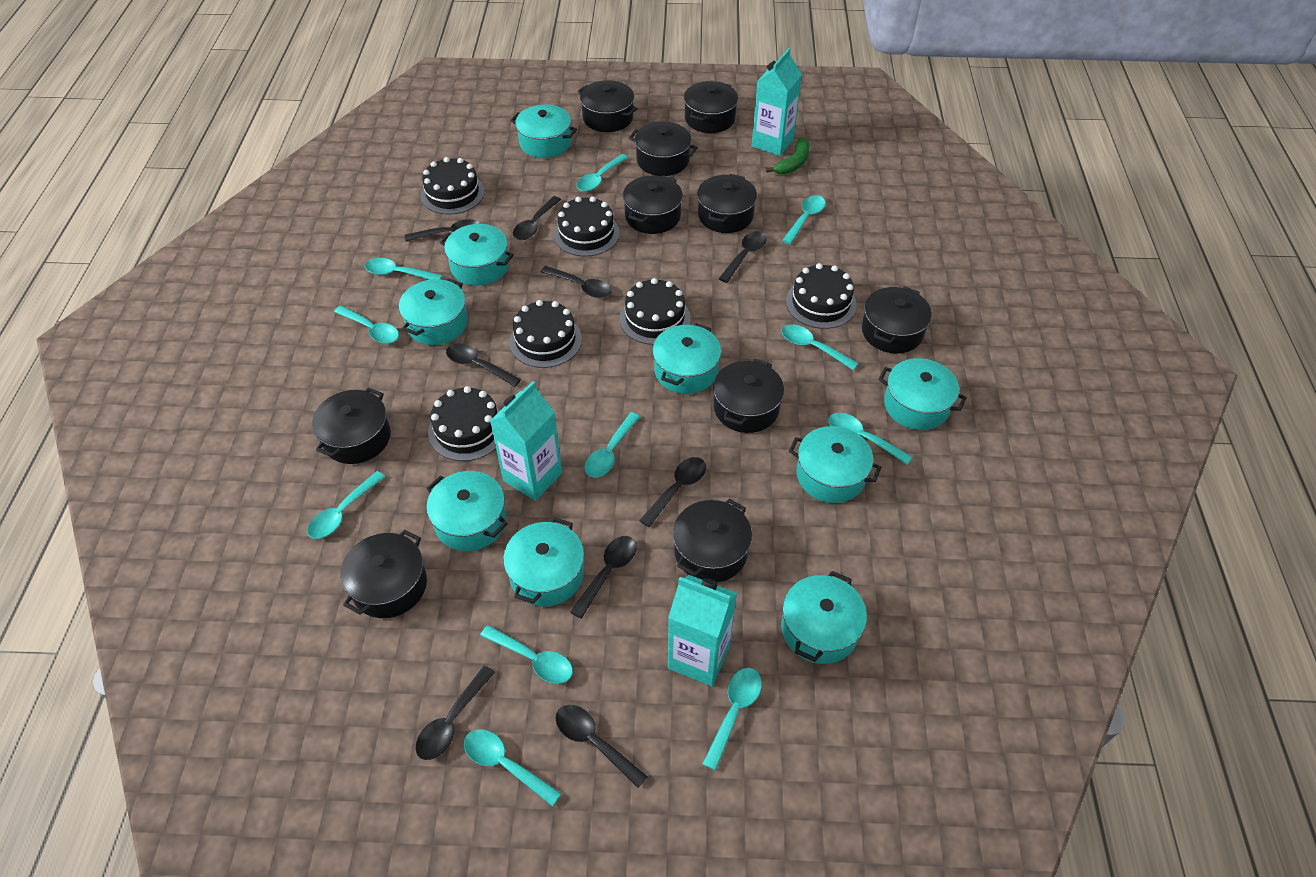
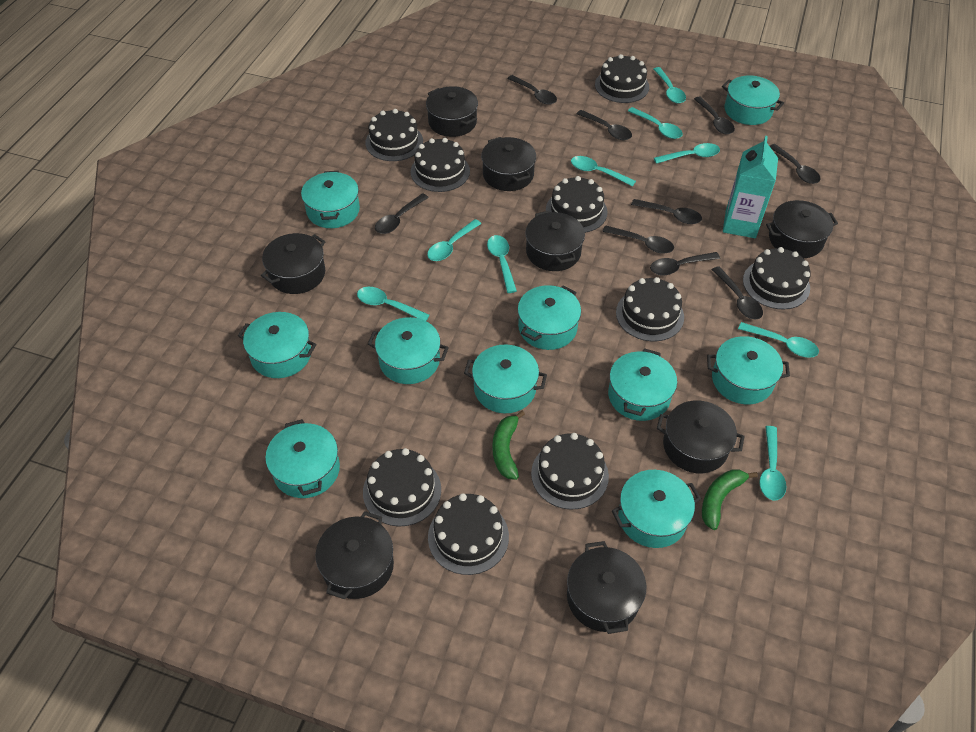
black cake: 6 -> 9
black pot: 10 -> 8
green banana: 1 -> 2
turquoise carton: 3 -> 1
turquoise pot: 9 -> 10
turquoise spoon: 11 -> 9

